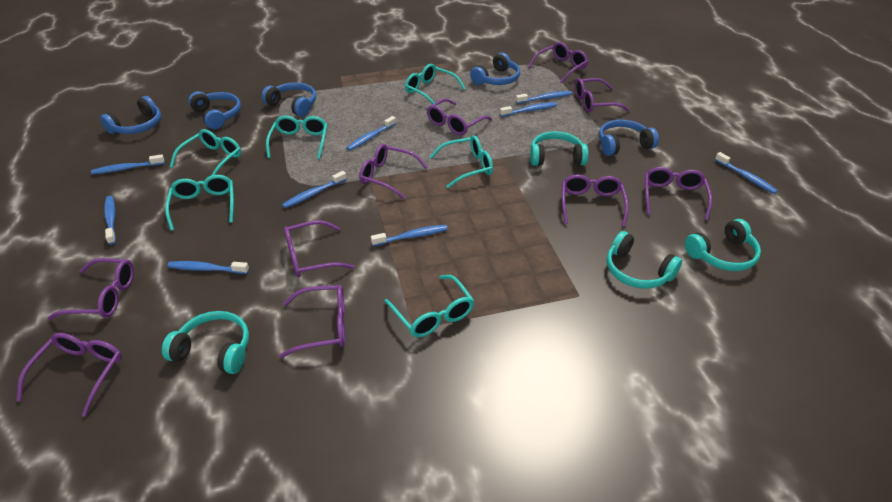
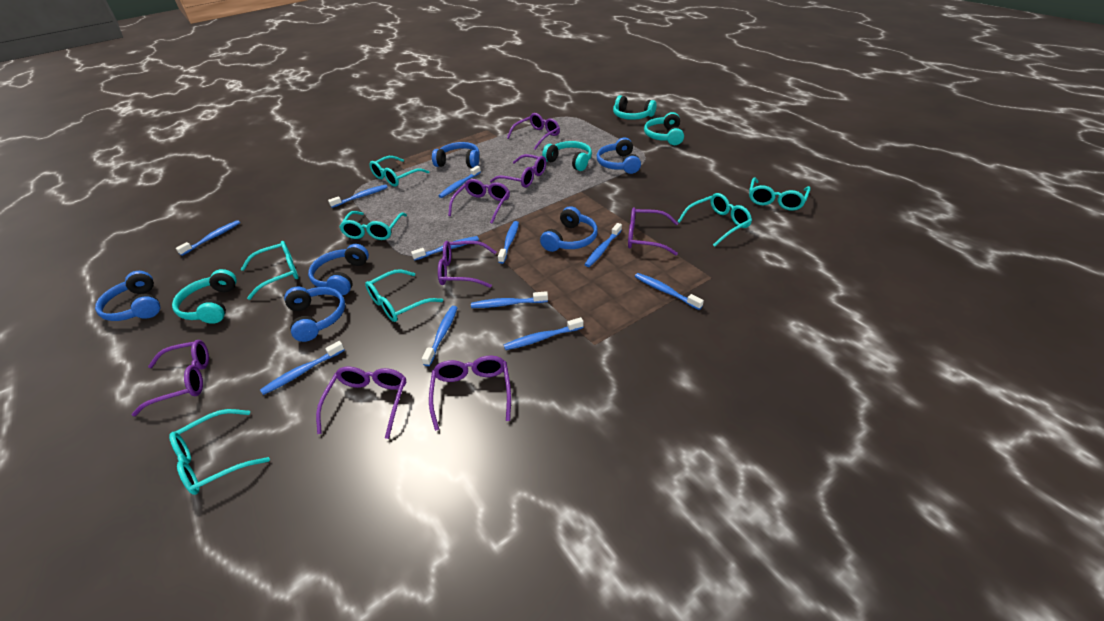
blue headphones: 5 -> 6
blue toothbrush: 9 -> 11
purple glasses: 10 -> 8
turquoise glasses: 6 -> 7

